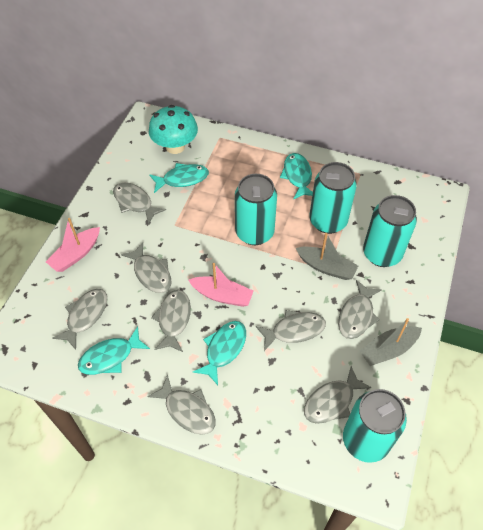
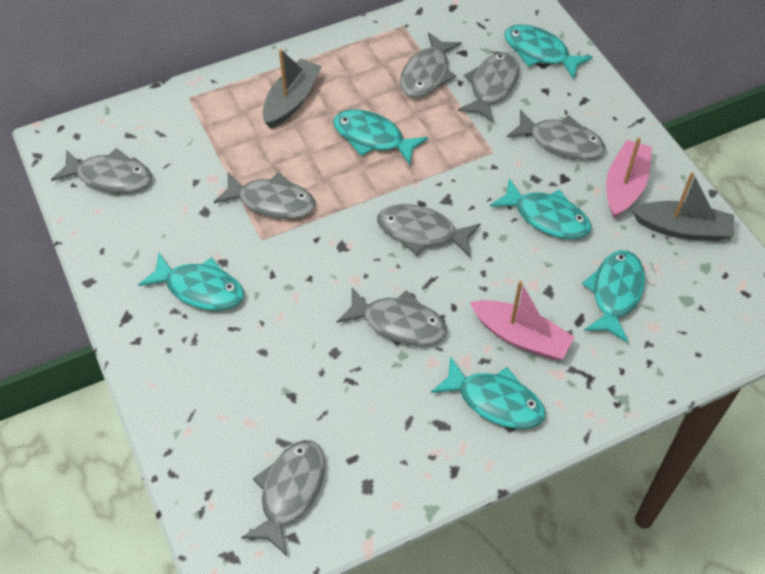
turquoise can: 4 -> 0
turquoise fish: 4 -> 6
turquoise mushroom: 1 -> 0

